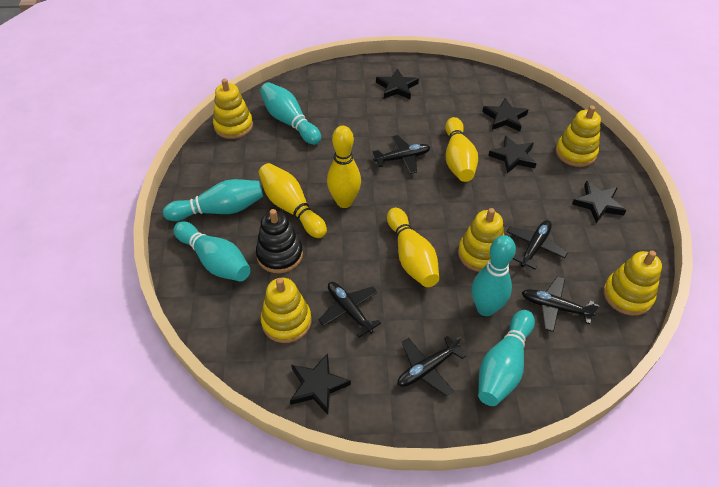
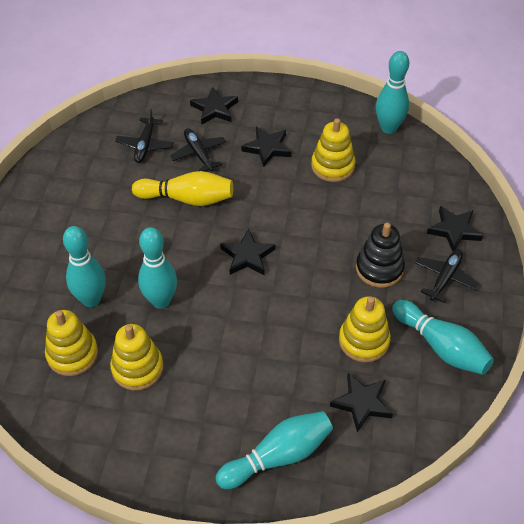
black plane: 5 -> 3
yellow bowling pin: 4 -> 1
yellow stacking toy: 5 -> 4

